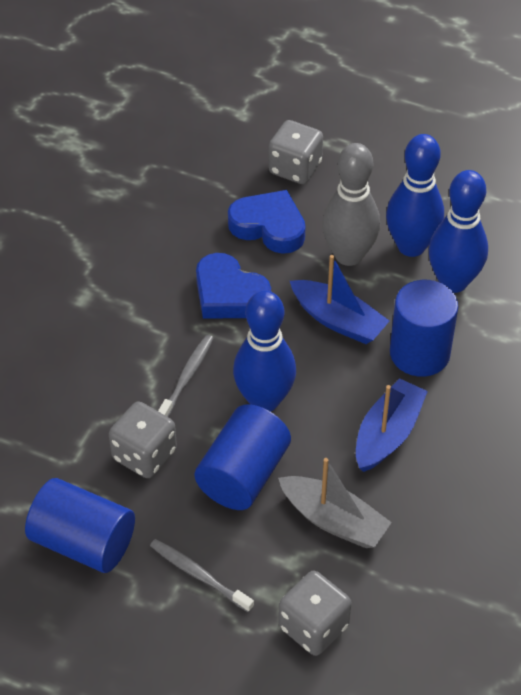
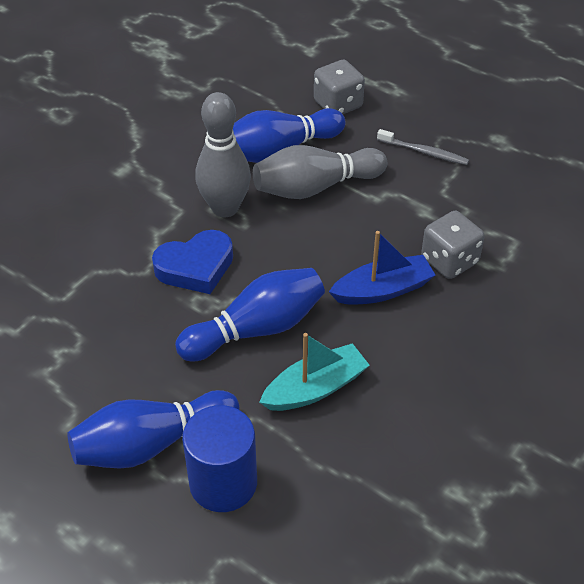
blue boat: 2 -> 1
blue cylinder: 3 -> 1
blue heart: 2 -> 1
grey boat: 1 -> 0
grey bowling pin: 1 -> 2
grey dice: 3 -> 2
grey toothbrush: 2 -> 1
turquoise boat: 0 -> 1

